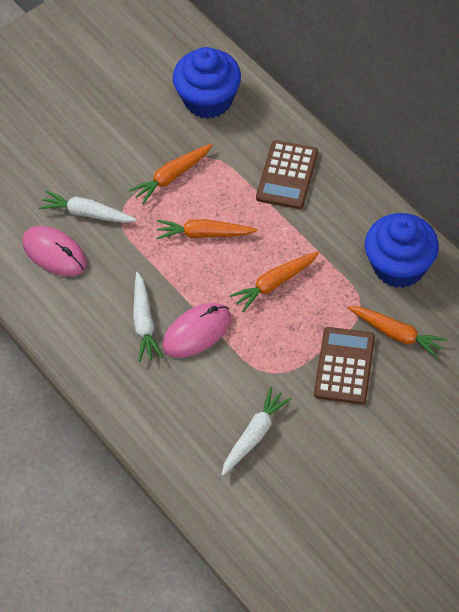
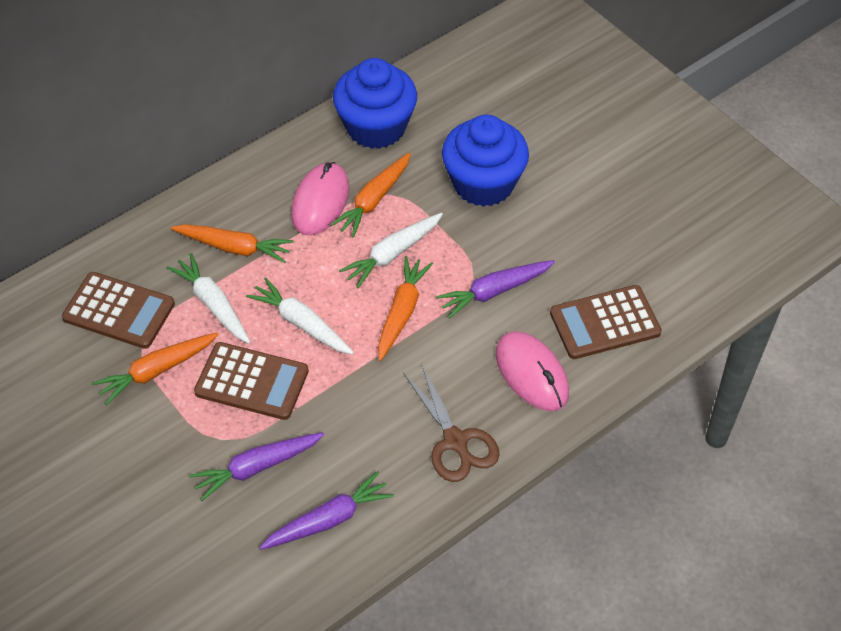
brown calculator: 2 -> 3
brown scissors: 0 -> 1
purple carrot: 0 -> 3

